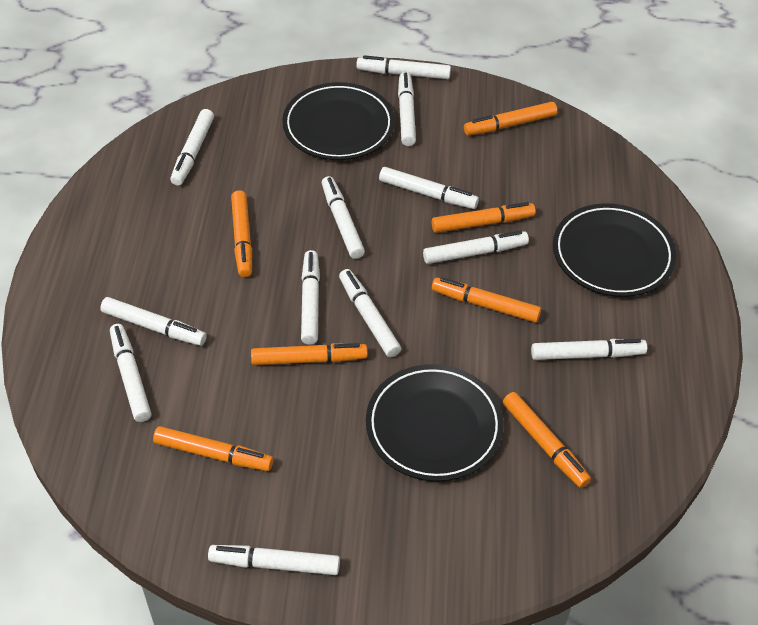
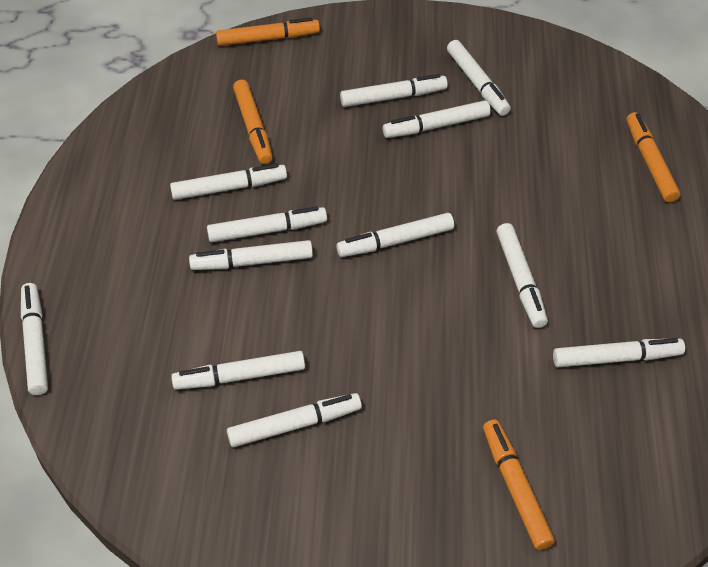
black plate: 3 -> 0
orange marker: 7 -> 4

